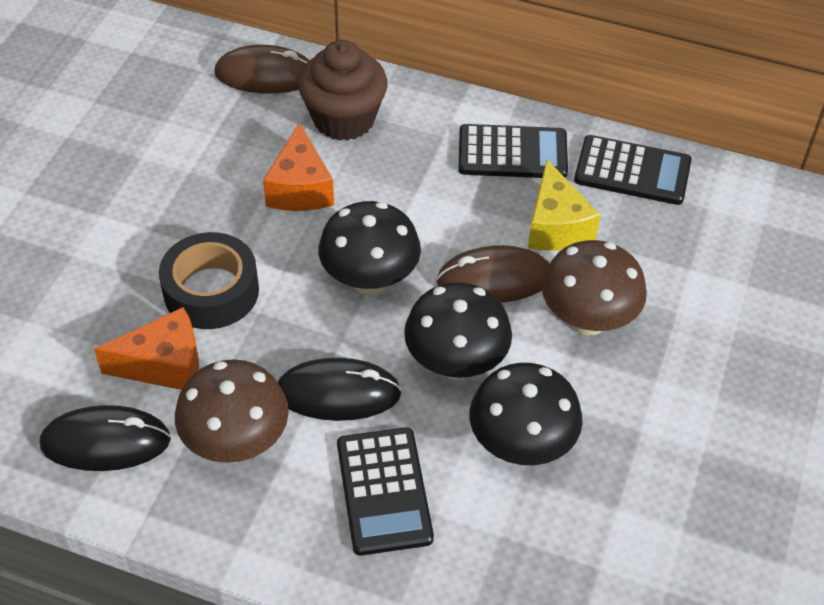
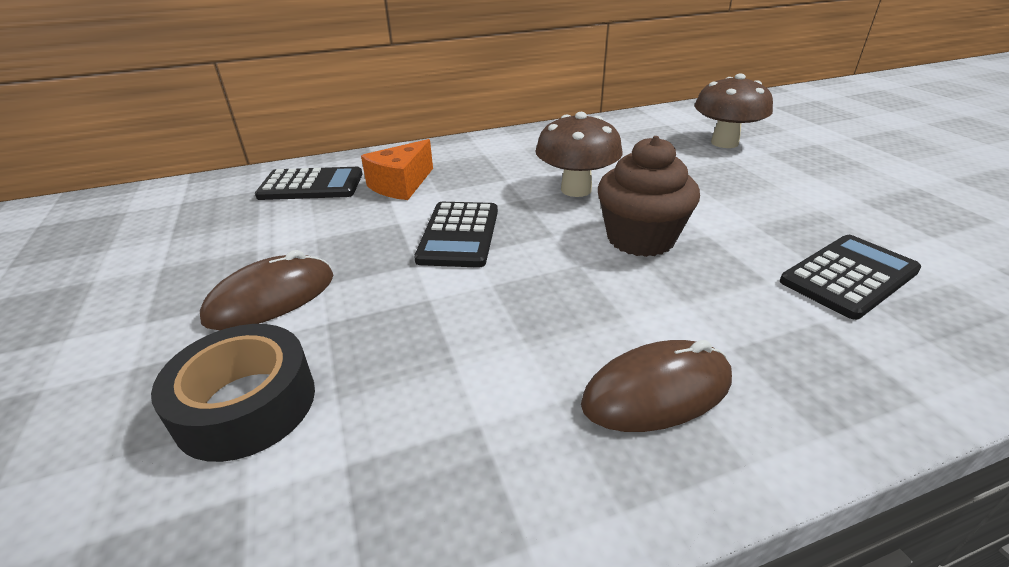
black mouse: 2 -> 0
black mushroom: 3 -> 0
orange cheese: 2 -> 1
yellow cheese: 1 -> 0

